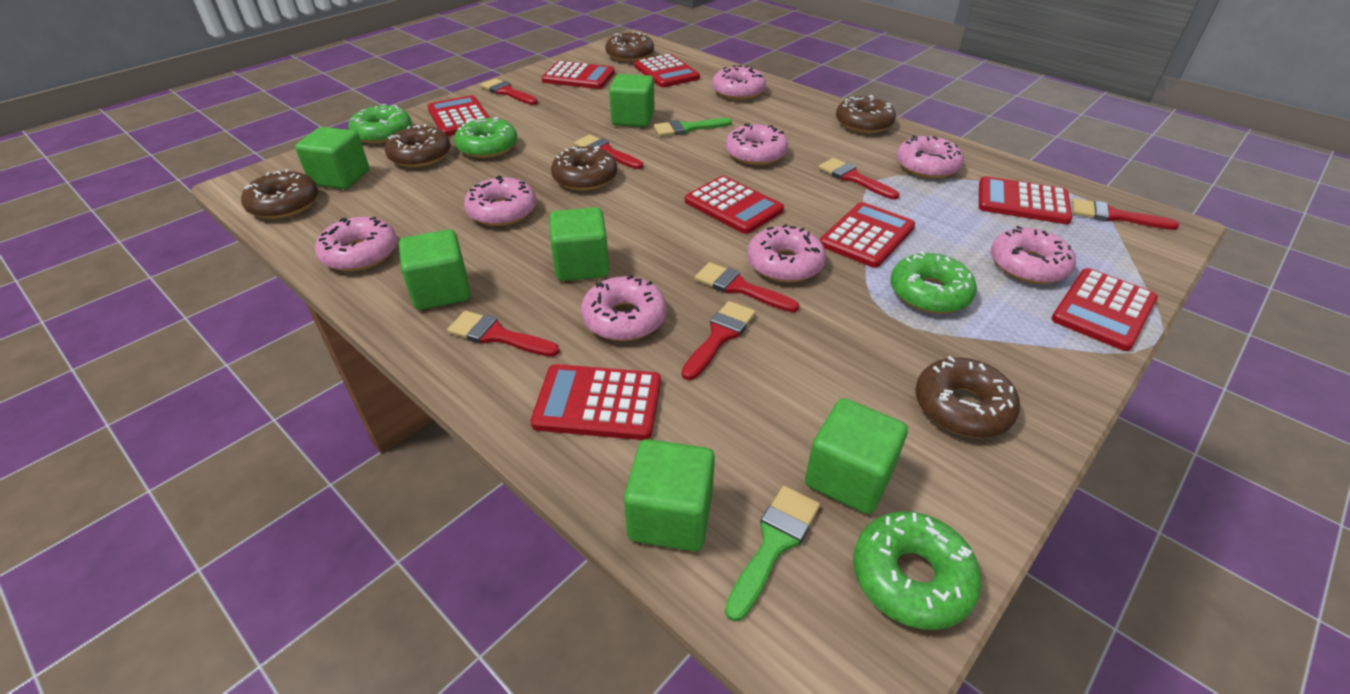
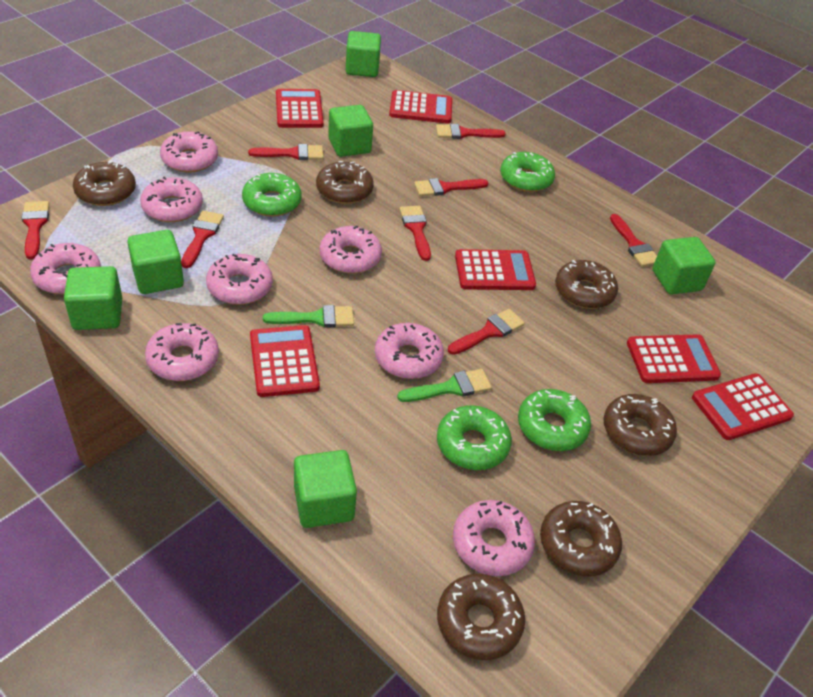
red brush: 7 -> 8
red calculator: 8 -> 6

